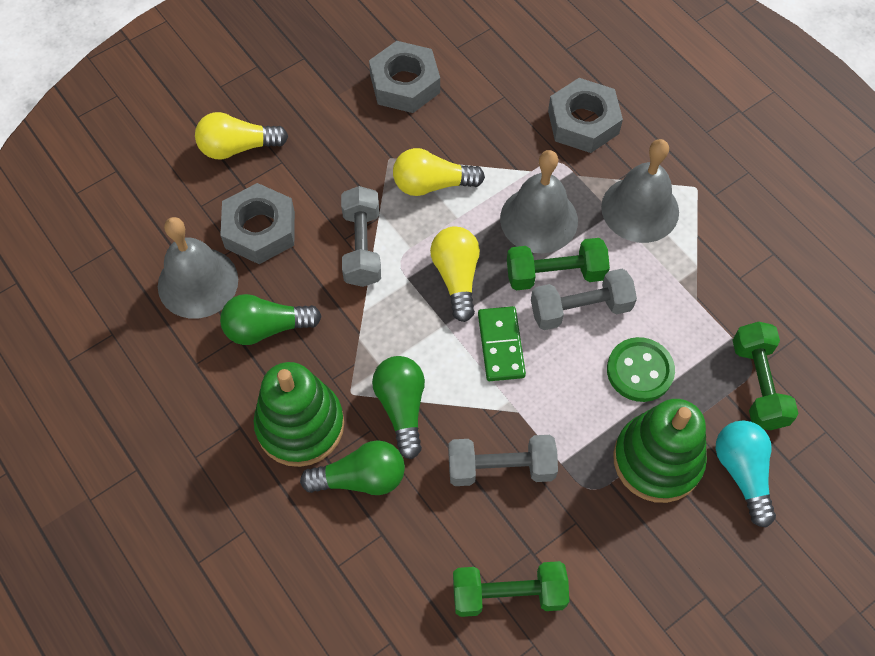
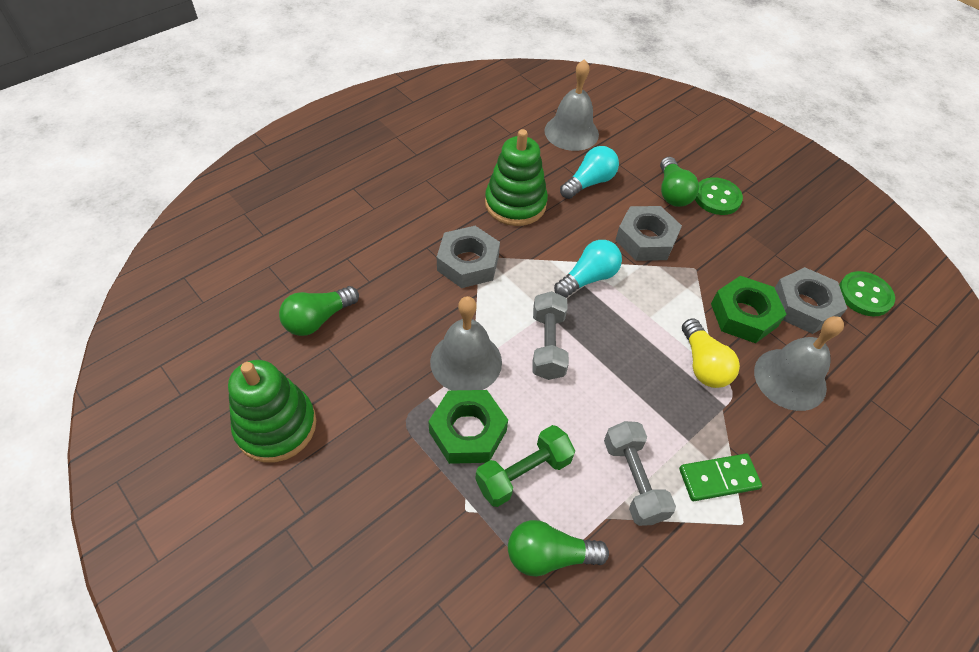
green button: 1 -> 2
green dumbbell: 3 -> 1
green nut: 0 -> 2
grey dumbbell: 3 -> 2
turquoise light bulb: 1 -> 2
yellow light bulb: 3 -> 1

